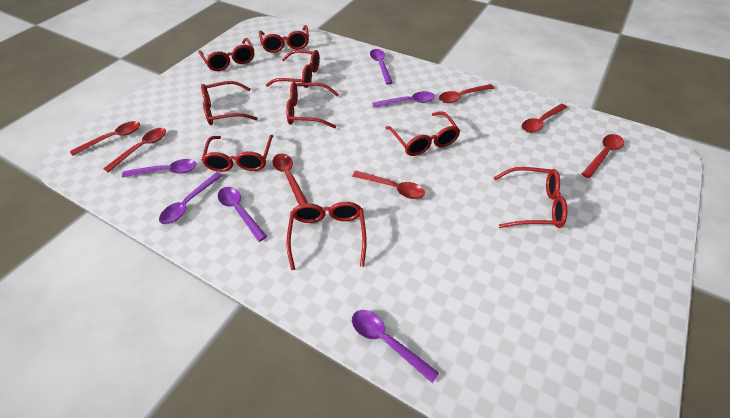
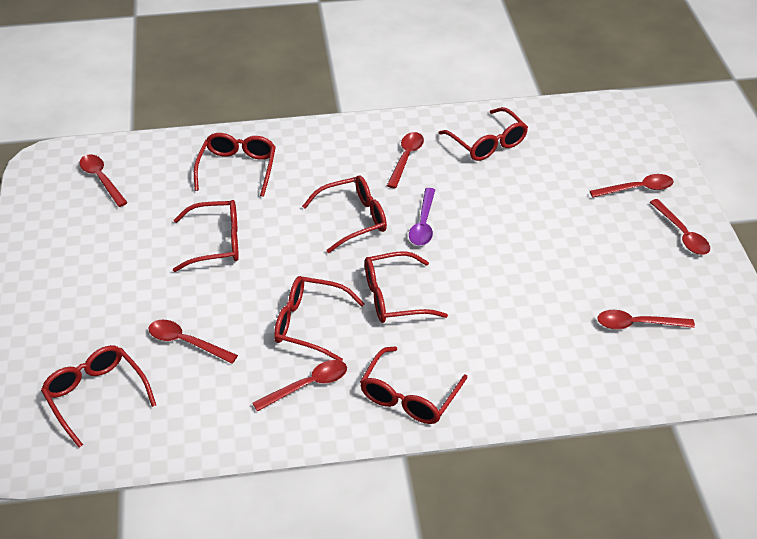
purple spoon: 6 -> 1
red glasses: 9 -> 8

